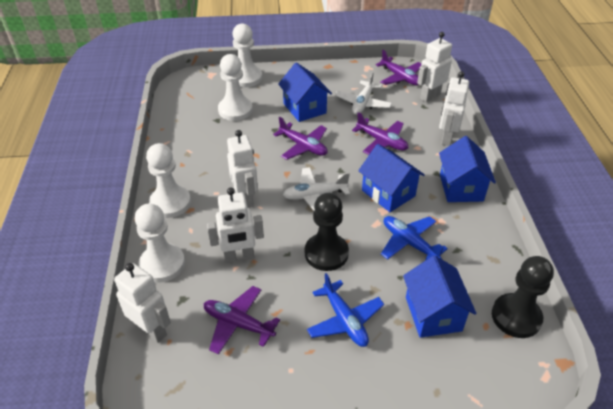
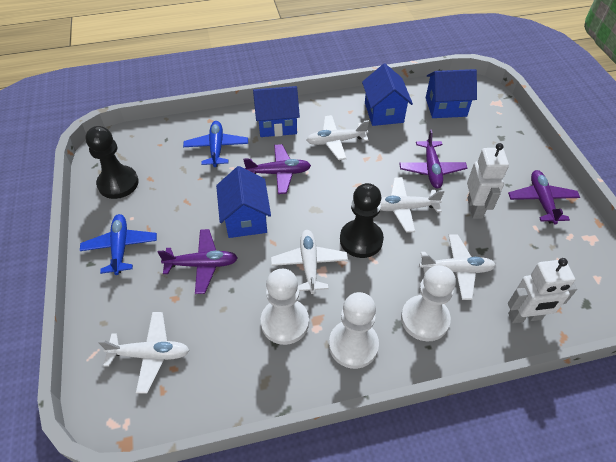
white pawn: 4 -> 3
white plane: 2 -> 5
white robot: 5 -> 2

